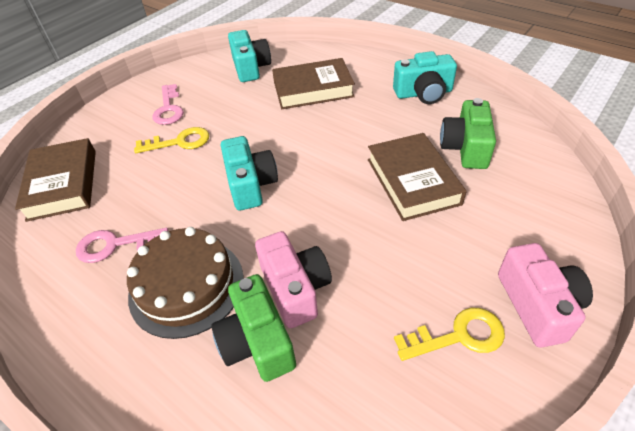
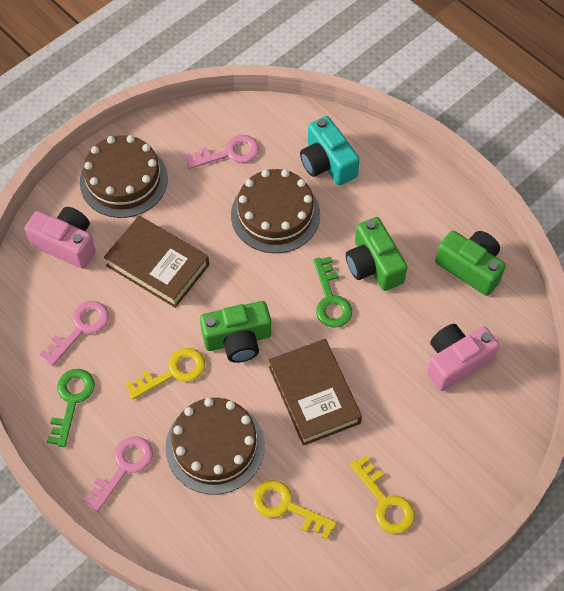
brown book: 3 -> 2
brown cake: 1 -> 3
green camera: 2 -> 3
green key: 0 -> 2
pink key: 2 -> 3
turquoise camera: 3 -> 1
yellow key: 2 -> 3

